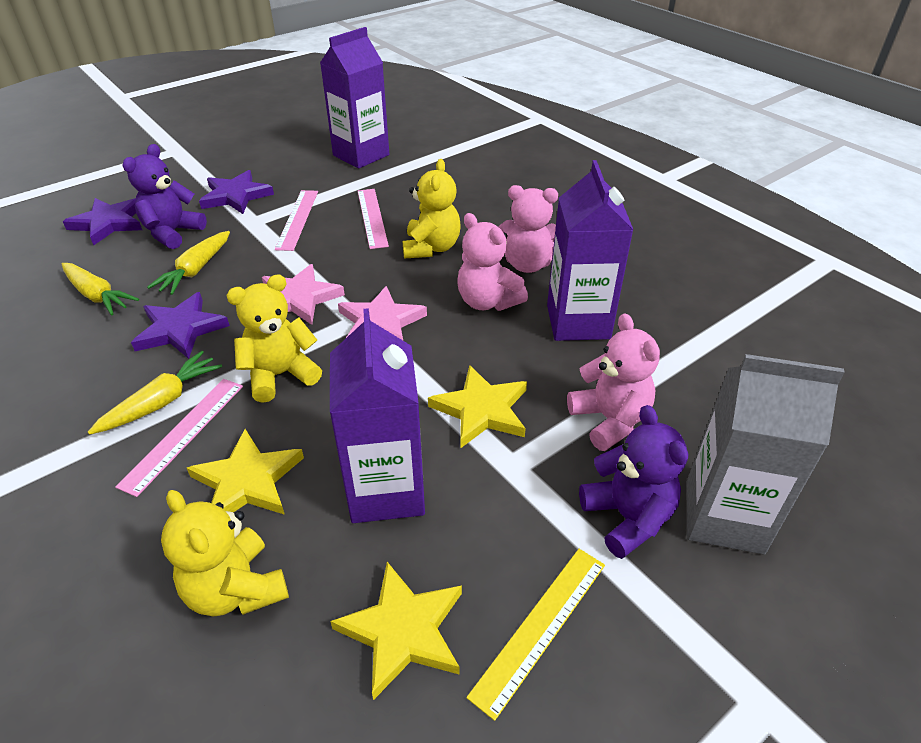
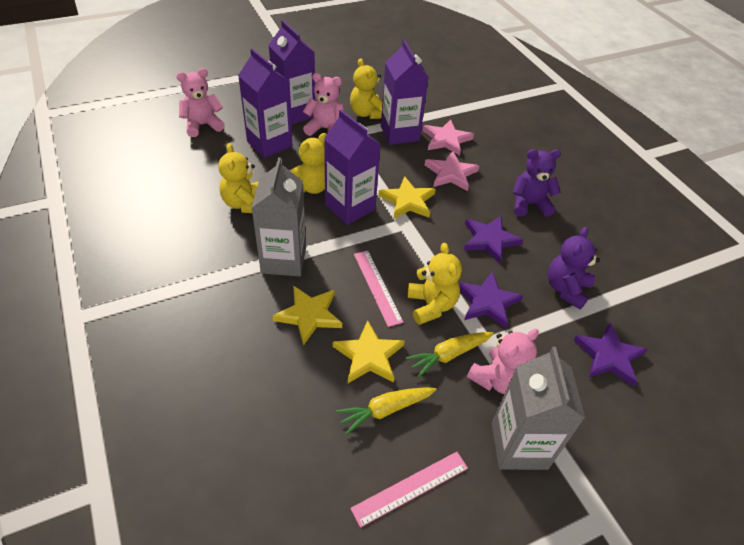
grey carton: 1 -> 2
pink ruler: 3 -> 2
purple carton: 3 -> 4
yellow carrot: 3 -> 2
yellow ruler: 1 -> 0
yellow teddy bear: 3 -> 4

